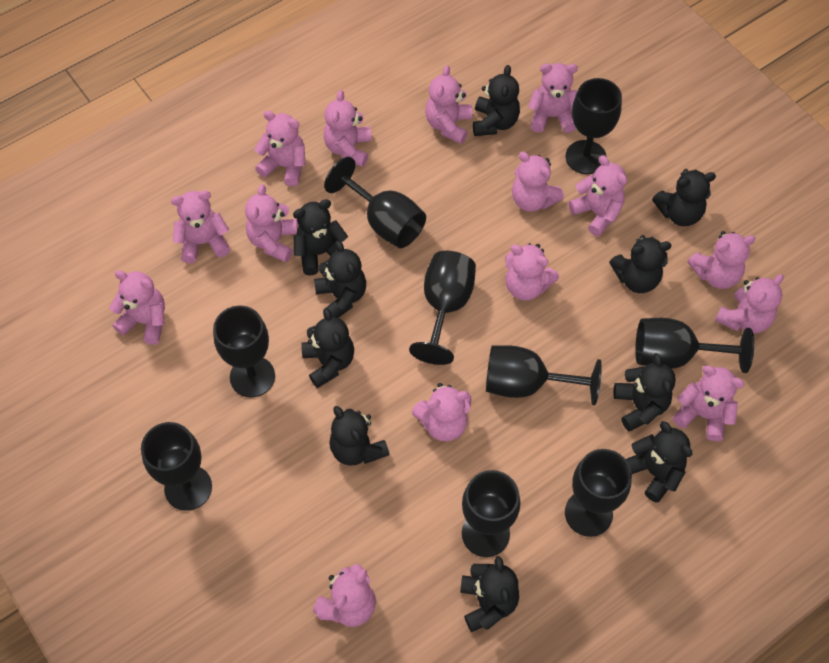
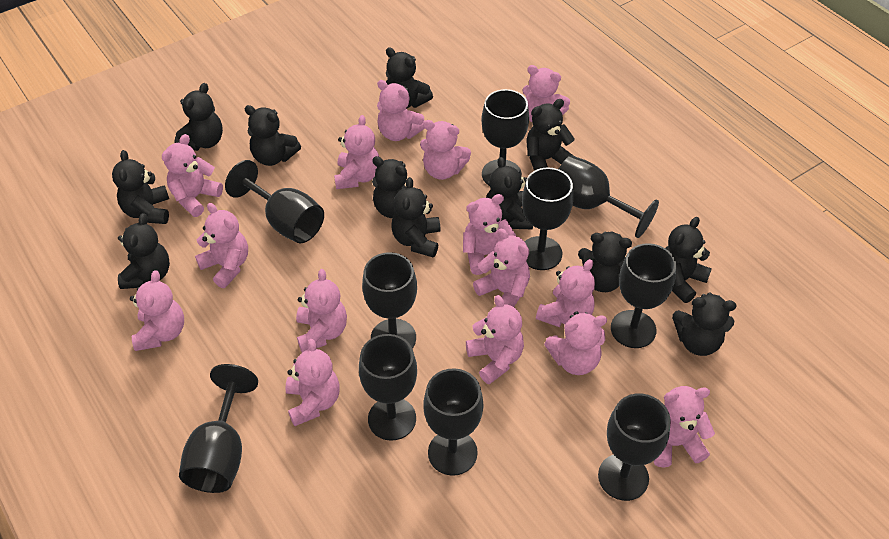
black goblet: 9 -> 10
black teddy bear: 10 -> 12

